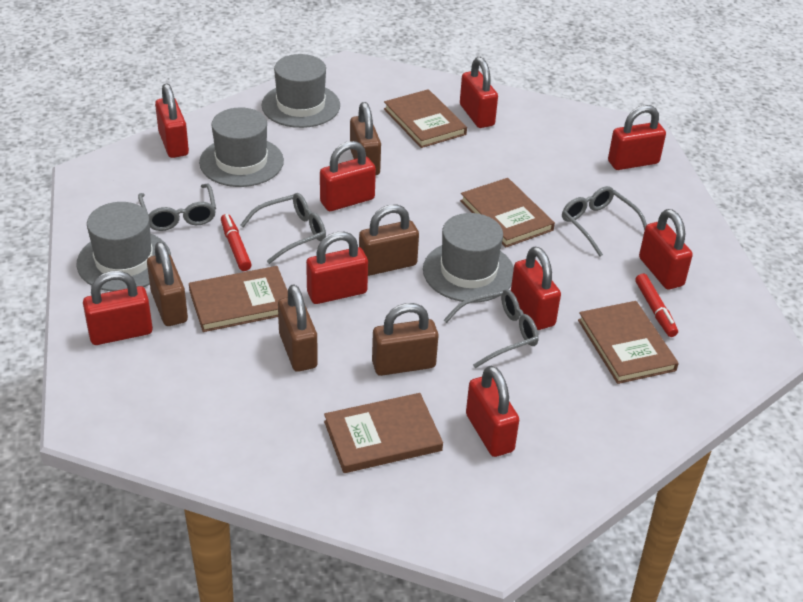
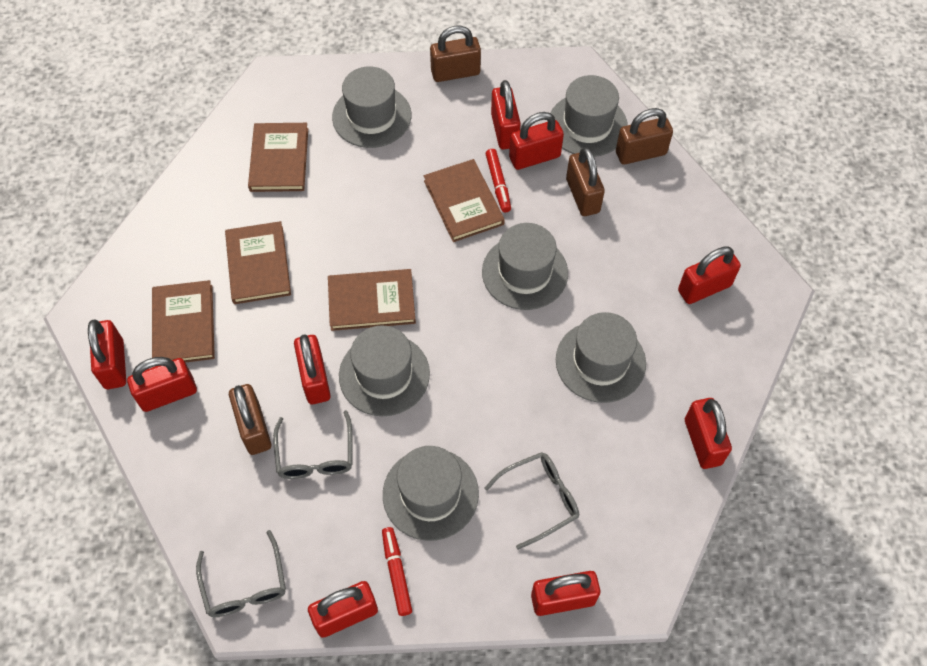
brown padlock: 5 -> 4
grey glasses: 4 -> 3
grey hat: 4 -> 6

